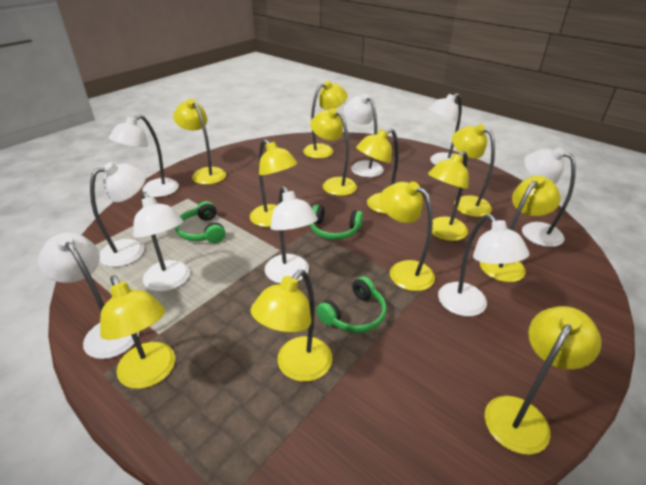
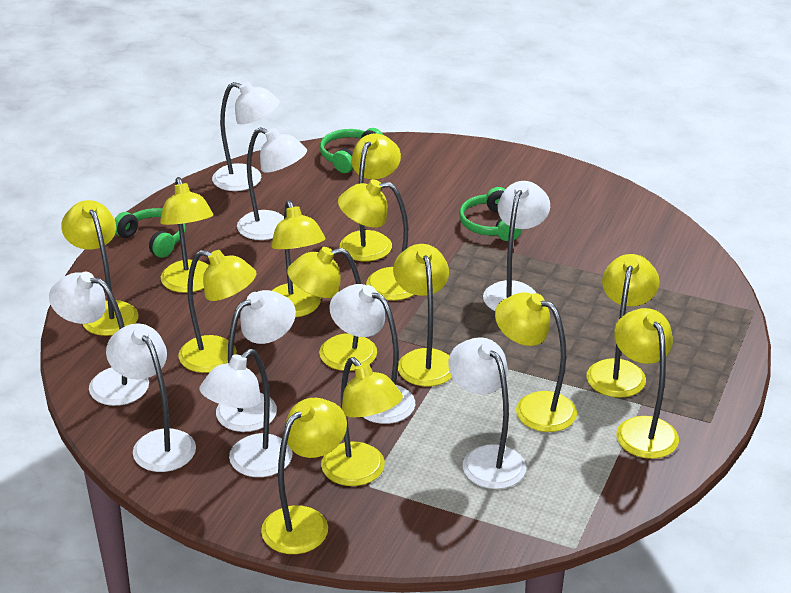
yellow lamp: 12 -> 13

